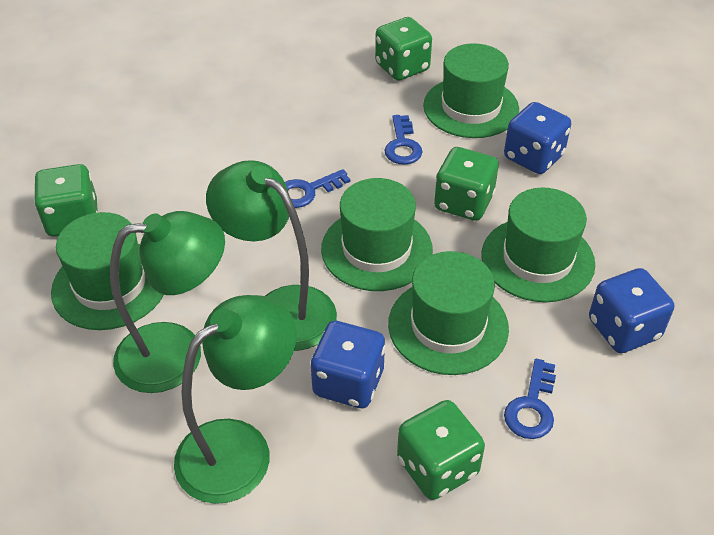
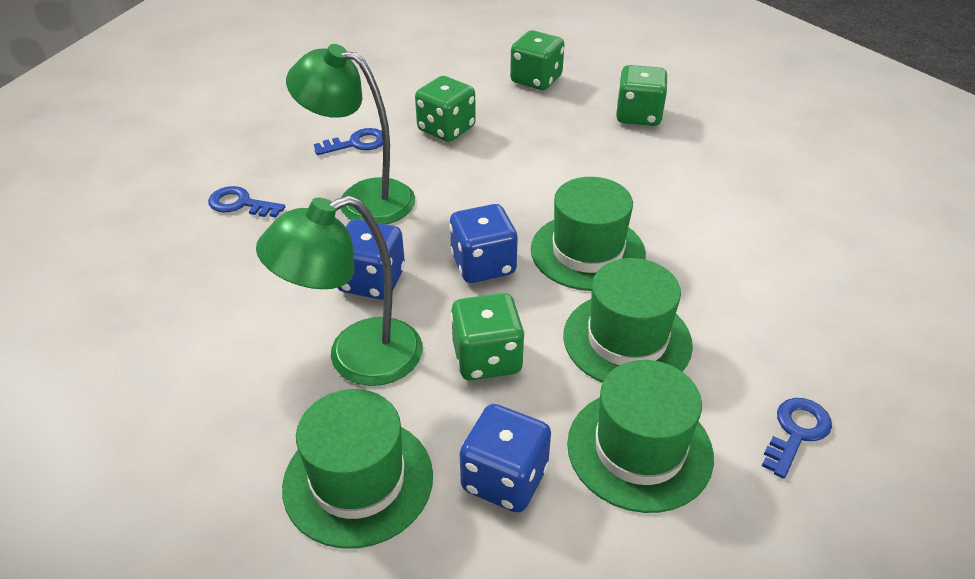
green hat: 5 -> 4
green lamp: 3 -> 2

